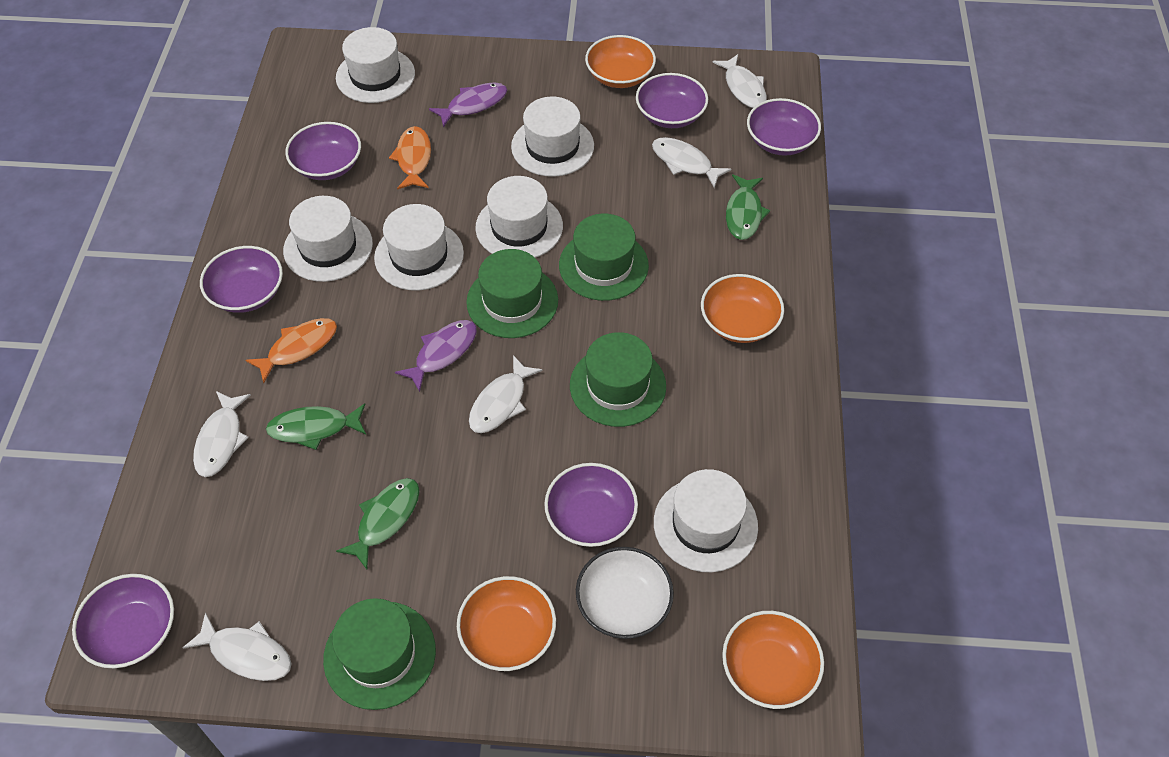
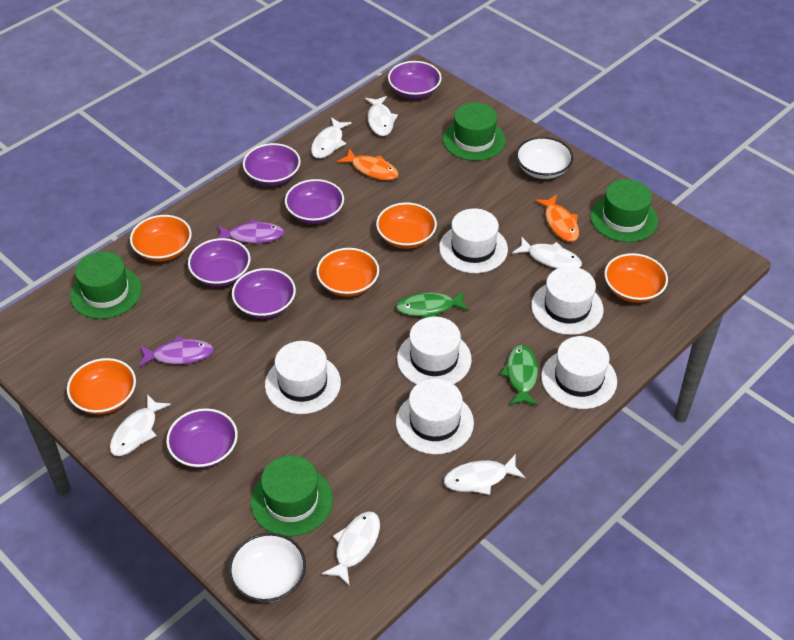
green fish: 3 -> 2
orange bowl: 4 -> 5
white bowl: 1 -> 2
white fish: 5 -> 6

